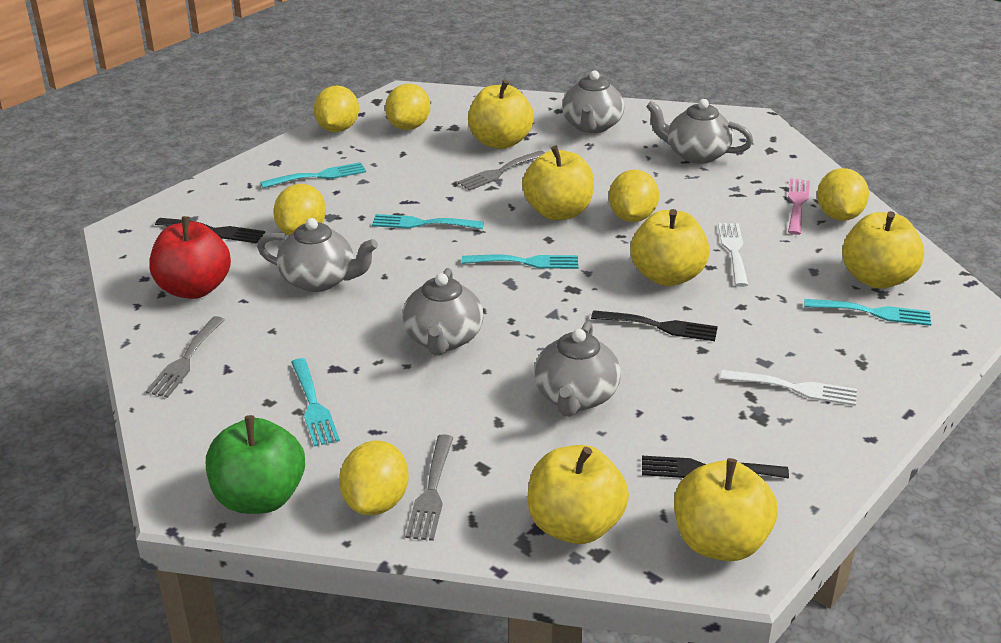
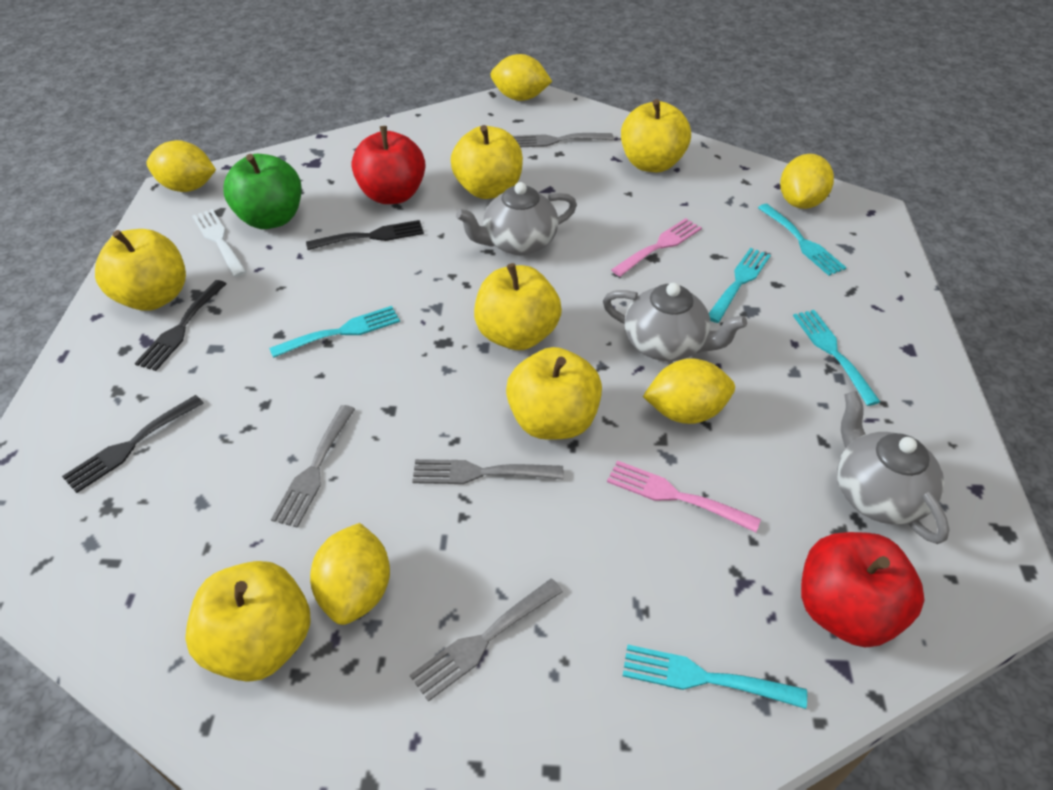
grey fork: 3 -> 4
grey teapot: 5 -> 3
pink fork: 1 -> 2
red apple: 1 -> 2
white fork: 2 -> 1
yellow lemon: 6 -> 5

